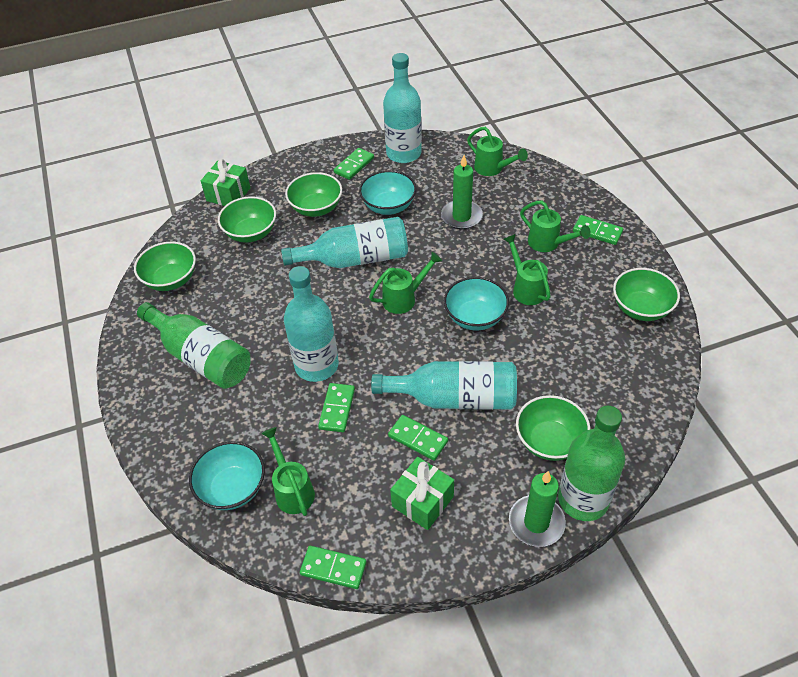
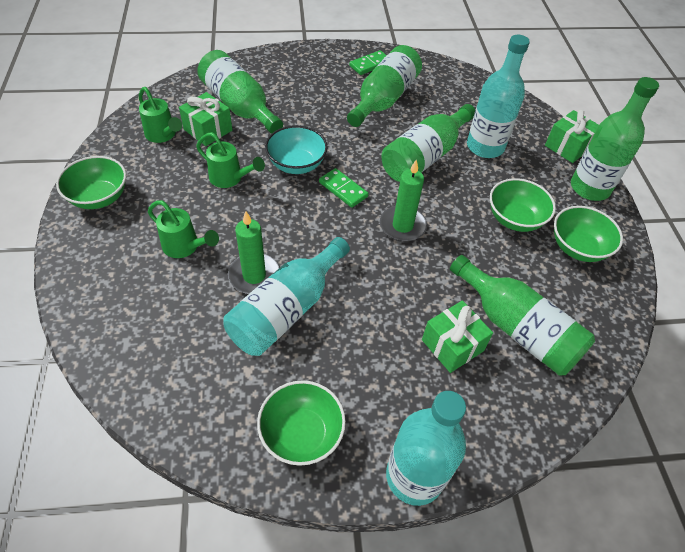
green bottle: 2 -> 5
green bowl: 5 -> 4
green domino: 5 -> 2
green gift: 2 -> 3
green watering can: 5 -> 3
turquoise bottle: 4 -> 3
turquoise bowl: 3 -> 1

